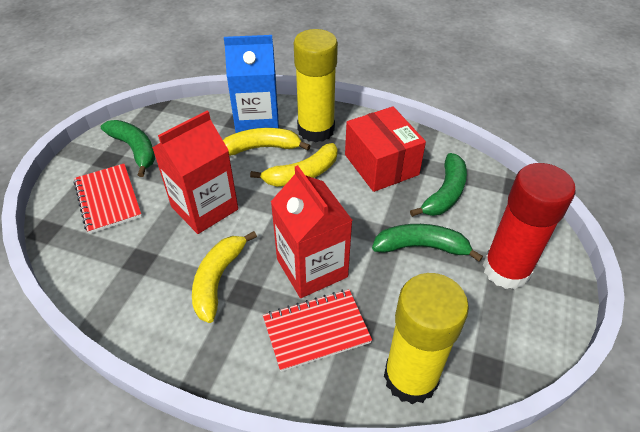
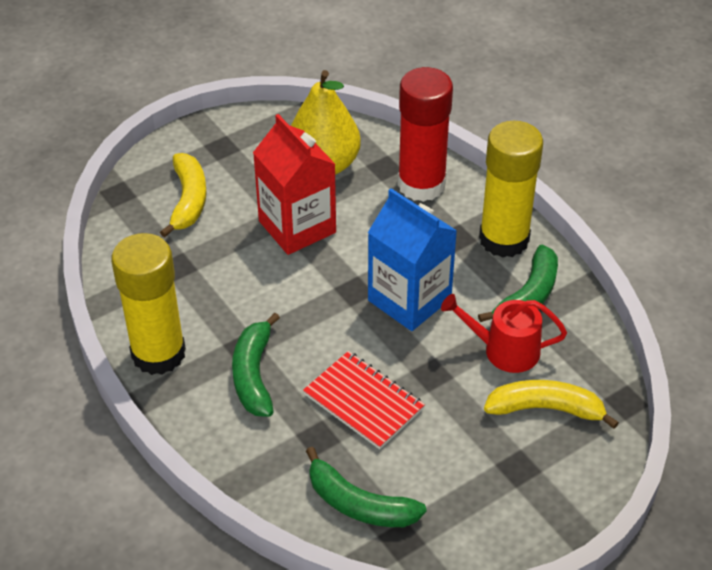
red box: 1 -> 0
red carton: 2 -> 1
red notebook: 2 -> 1
red watering can: 0 -> 1
yellow banana: 3 -> 2
yellow pear: 0 -> 1

